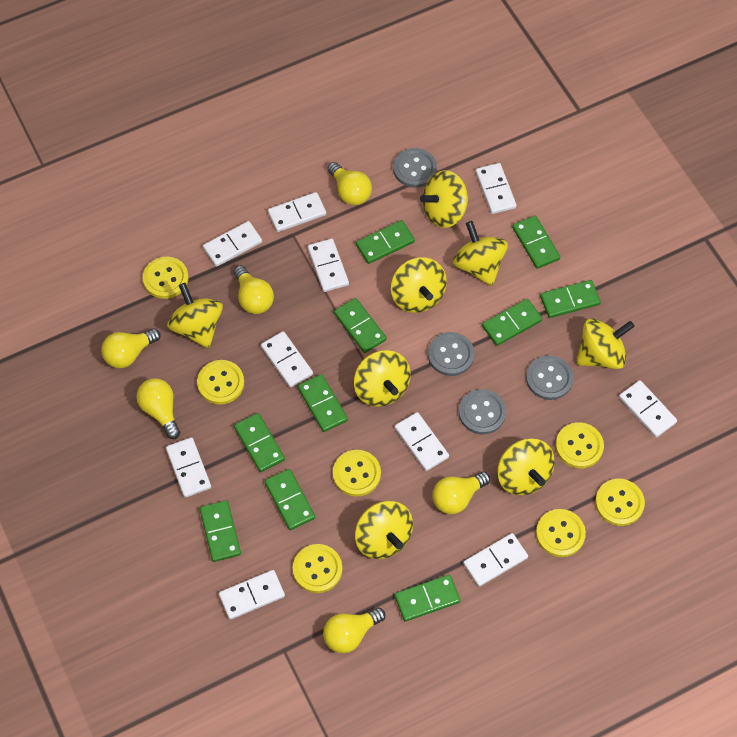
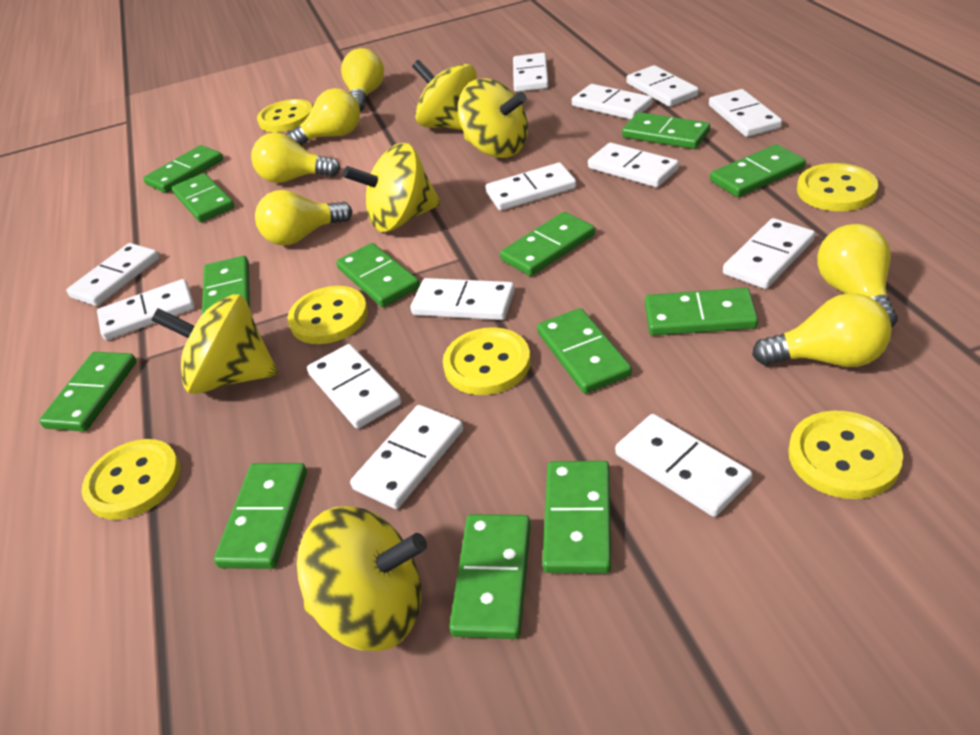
green domino: 10 -> 13
grey button: 4 -> 0
white domino: 10 -> 13
yellow button: 7 -> 6
yellow spinning top: 8 -> 5

